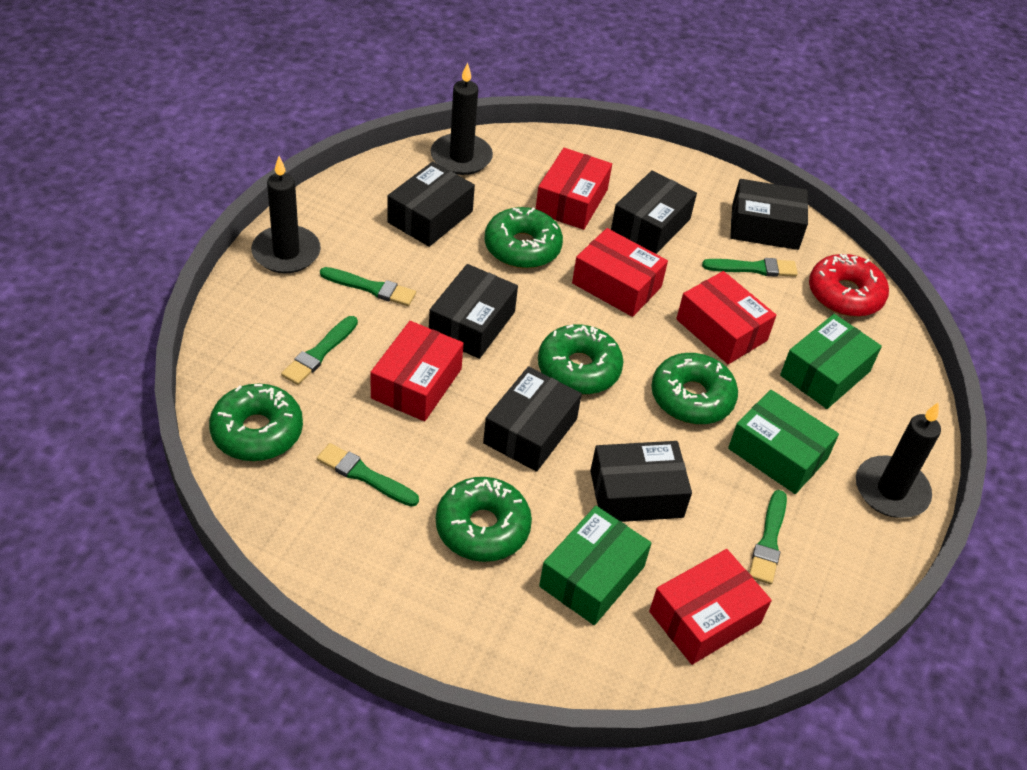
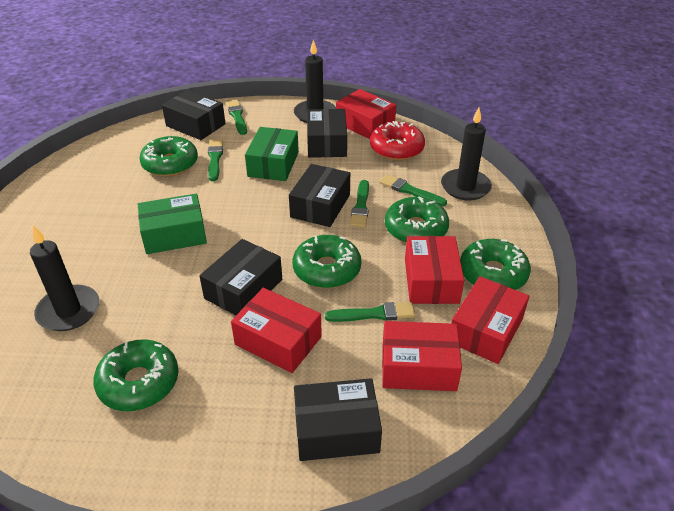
black box: 6 -> 5
green box: 3 -> 2

